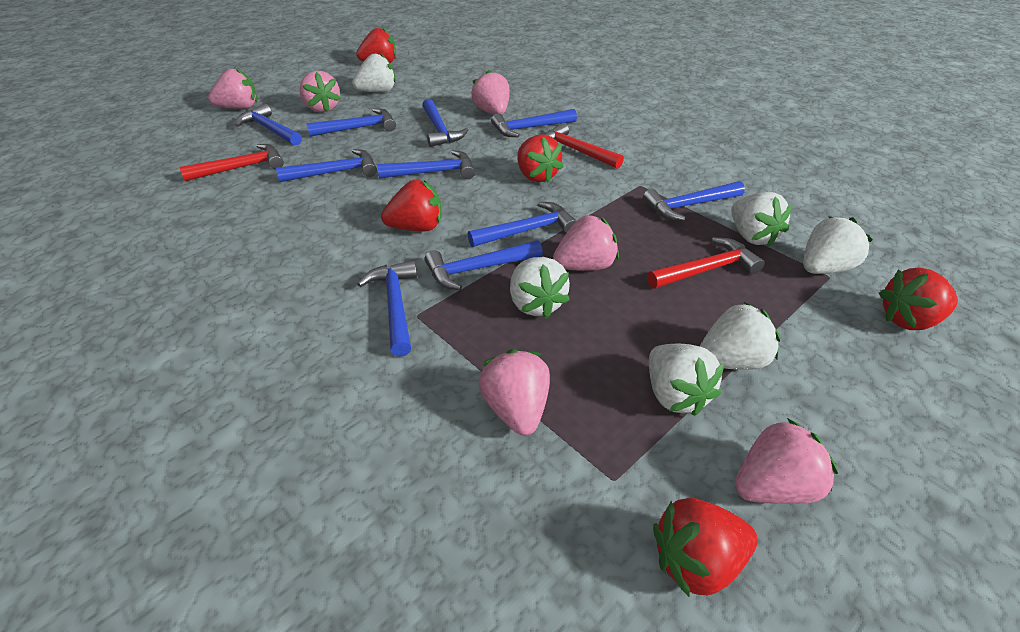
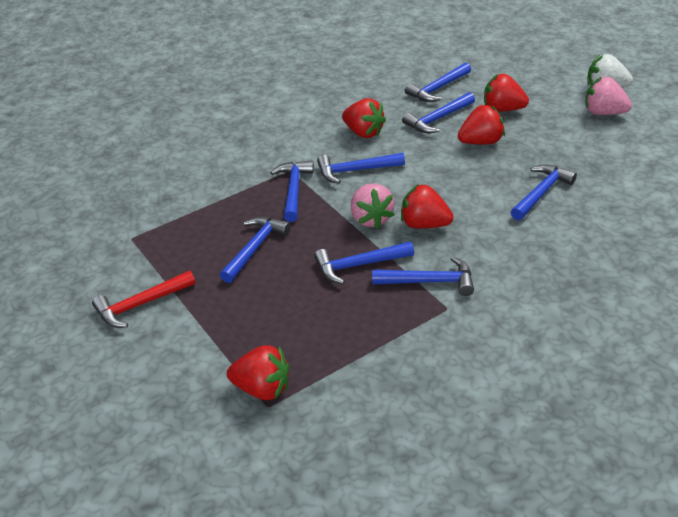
blue hammer: 10 -> 8
pink strawberry: 6 -> 2
red hammer: 3 -> 1
white strawberry: 6 -> 1

